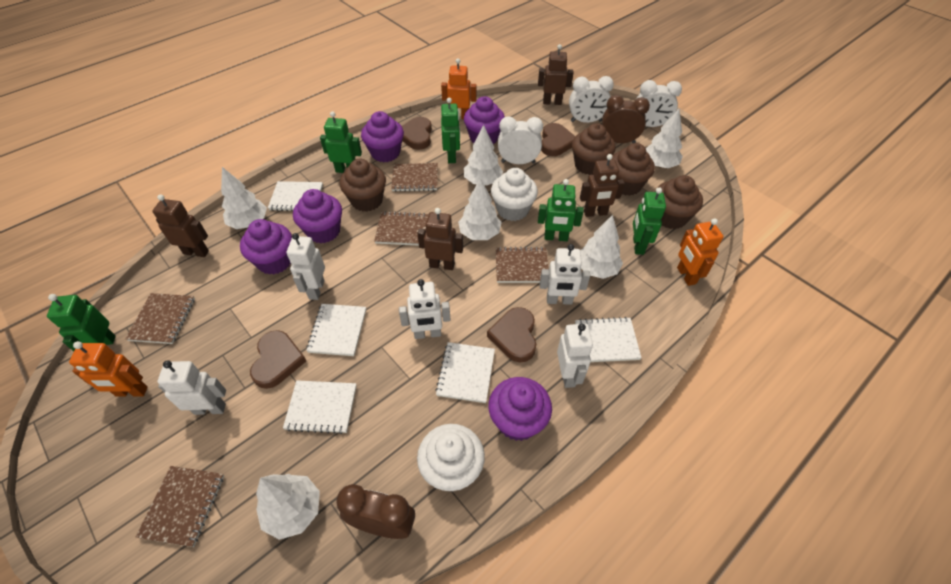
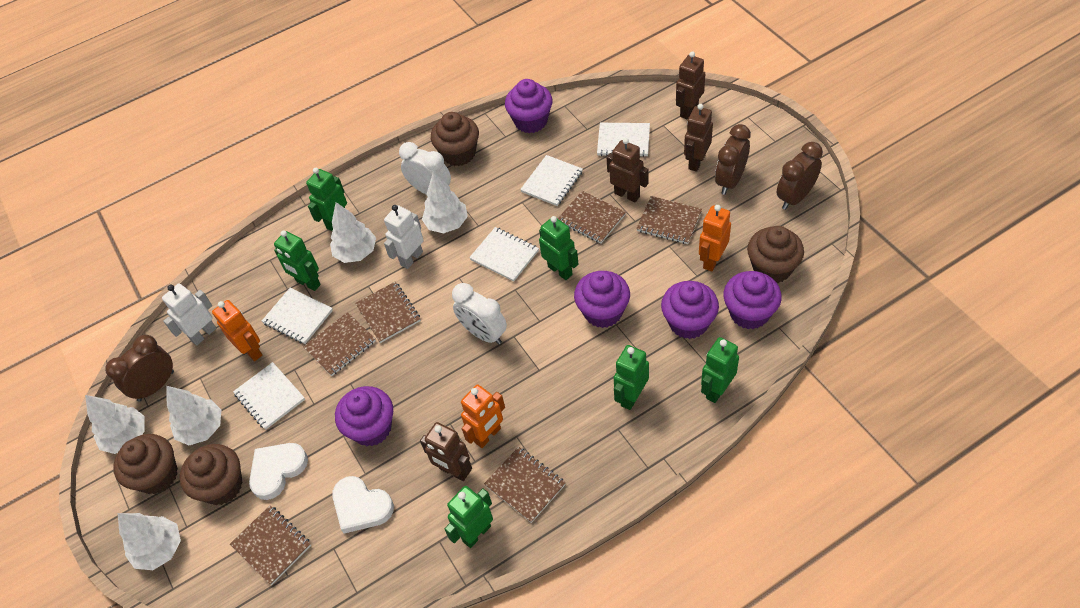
brown clock: 2 -> 3
brown heart: 4 -> 0
brown notebook: 5 -> 6
green robot: 5 -> 6
white clock: 3 -> 2
white cupcake: 2 -> 0
white heart: 0 -> 2
white robot: 5 -> 2
white tree: 6 -> 5

